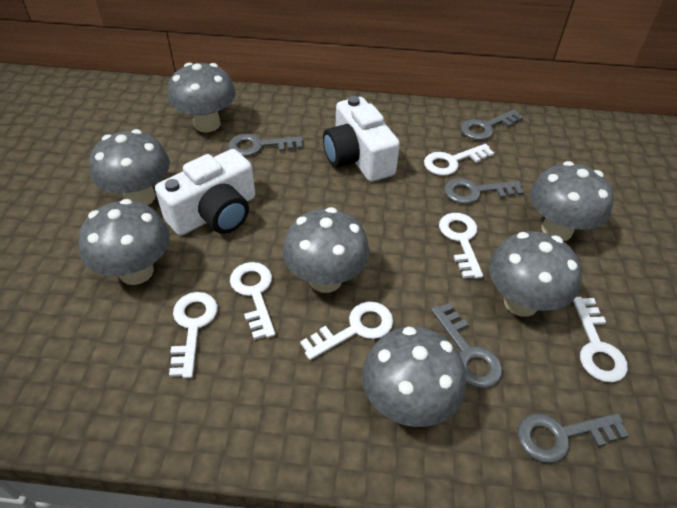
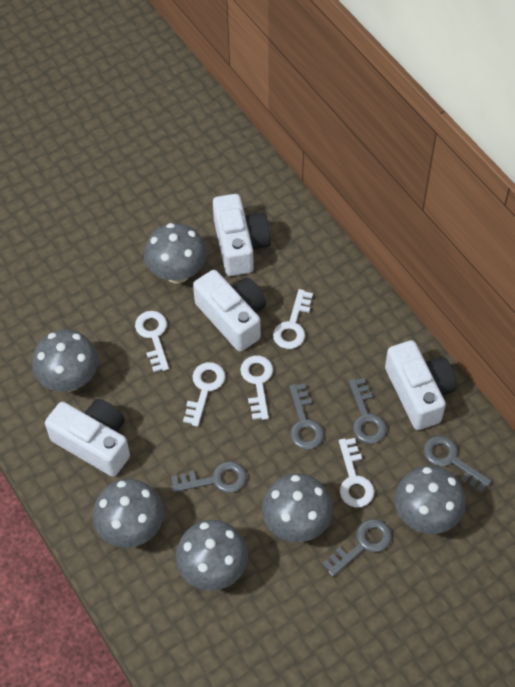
grey mushroom: 7 -> 6
white camera: 2 -> 4
white key: 6 -> 5

